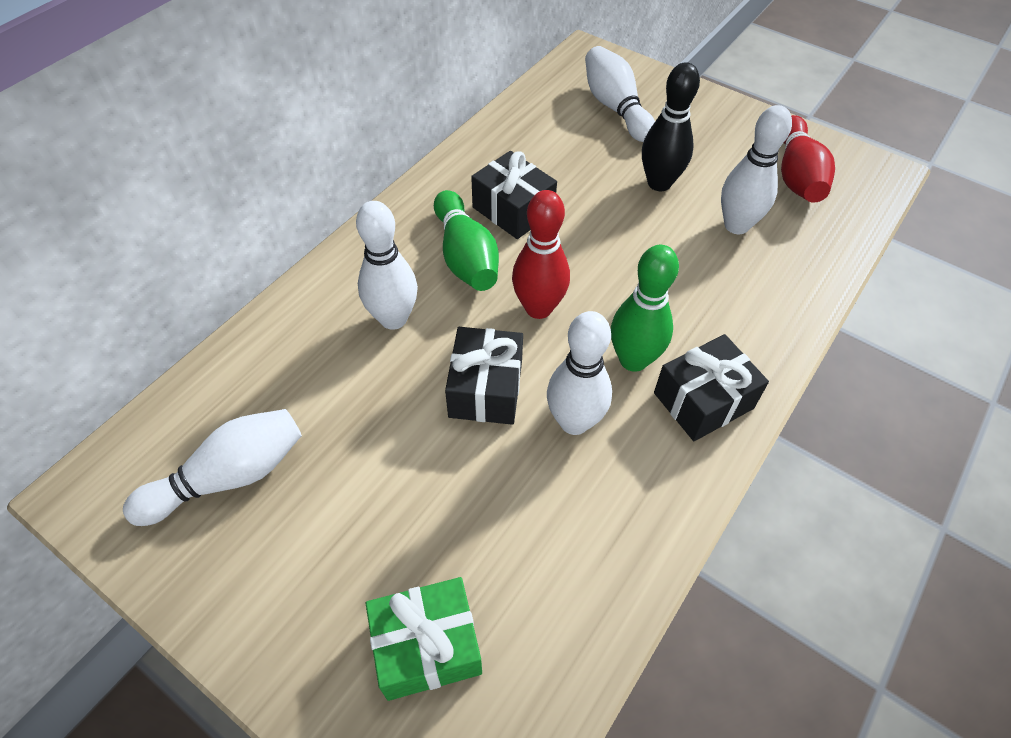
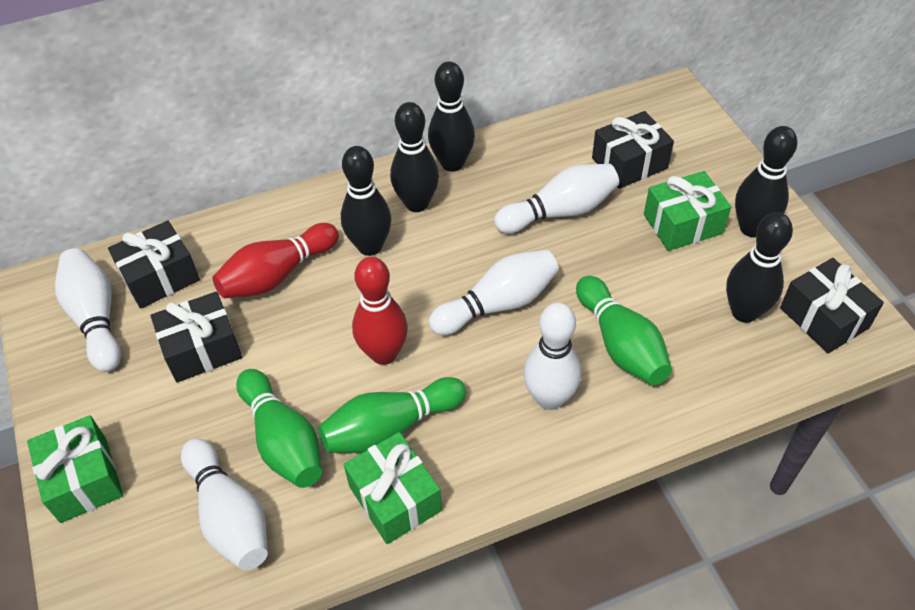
black bowling pin: 1 -> 5
black gift: 3 -> 4
green bowling pin: 2 -> 3
green gift: 1 -> 3

